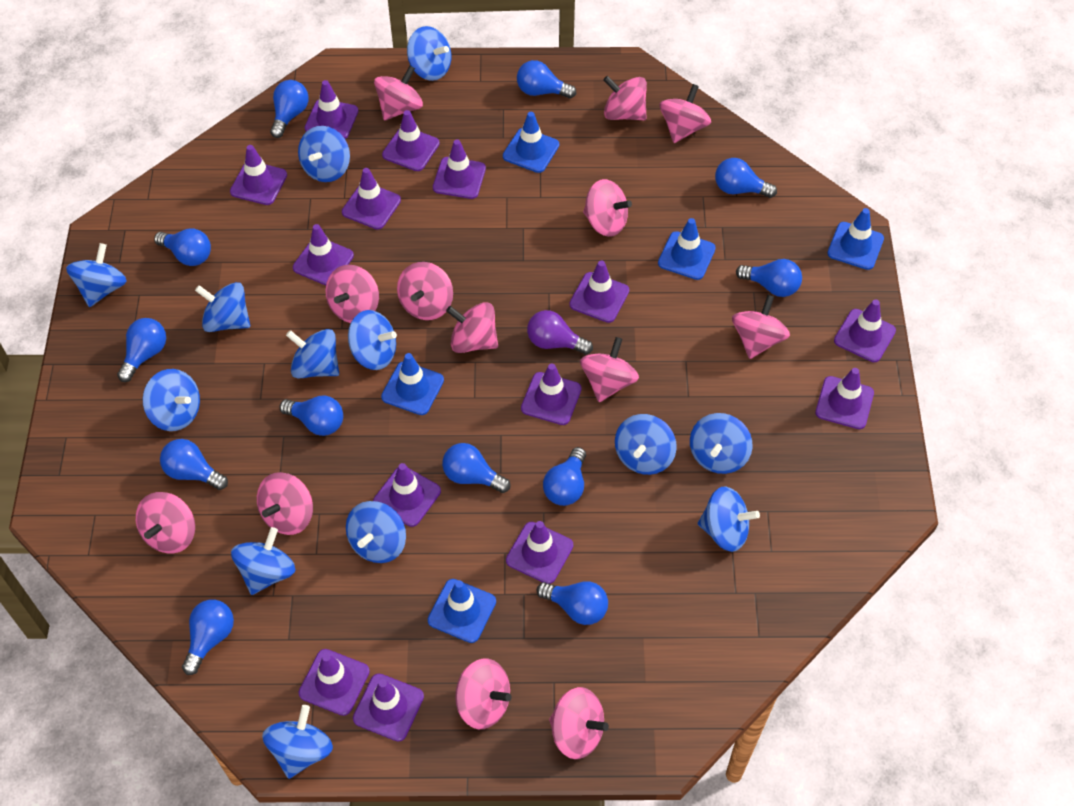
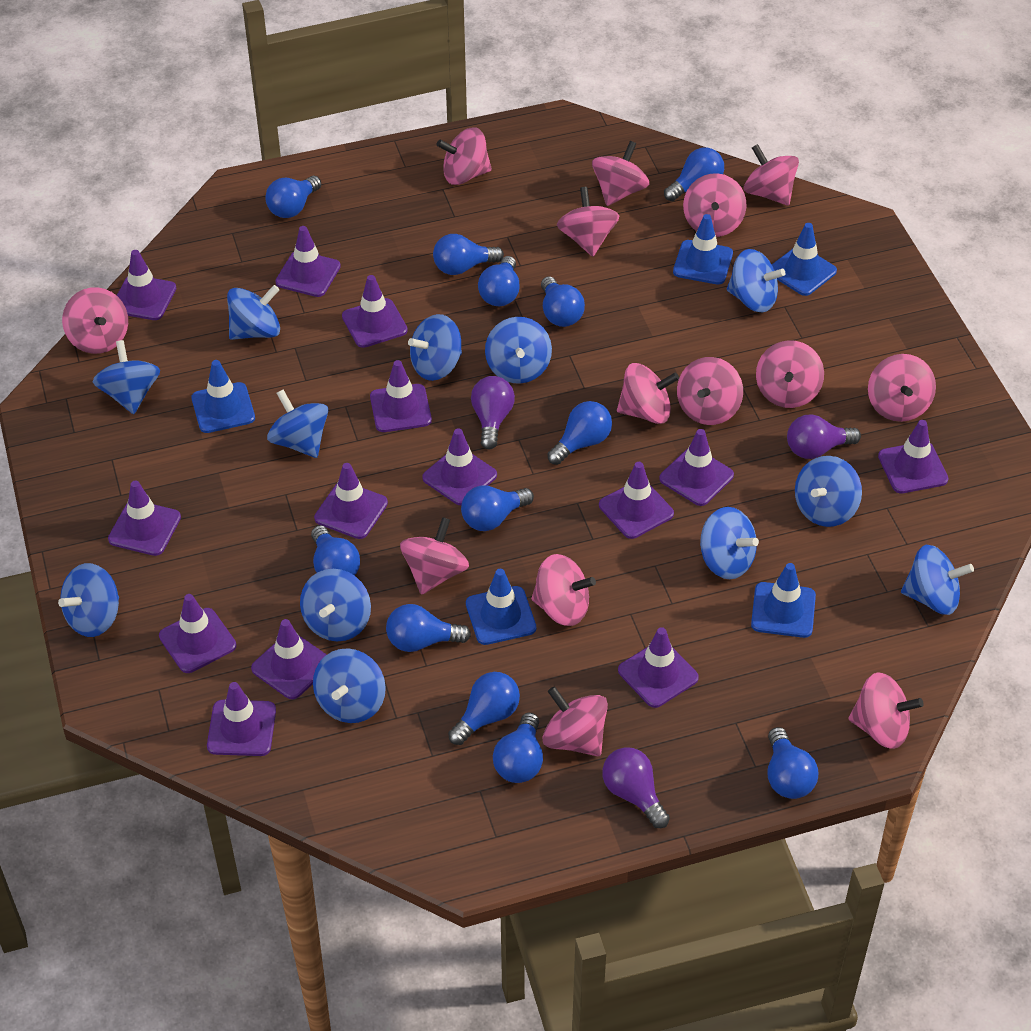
blue spinning top: 13 -> 12
pink spinning top: 13 -> 14
purple light bulb: 1 -> 3

